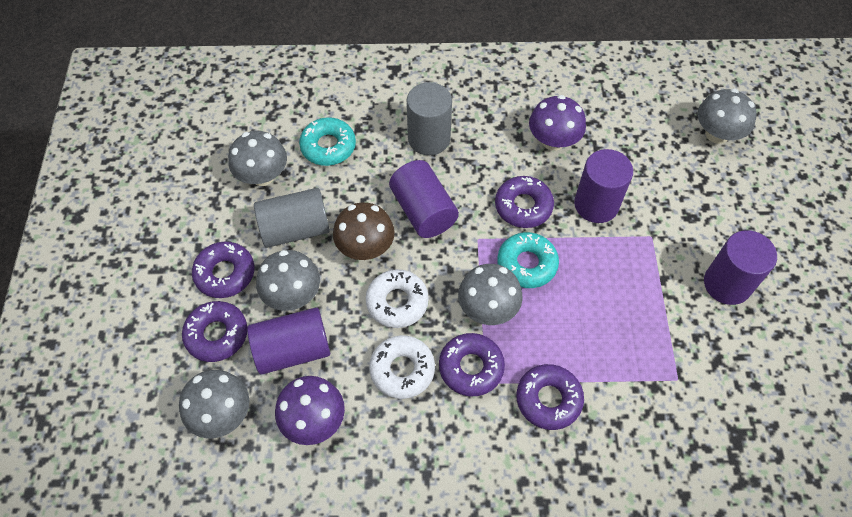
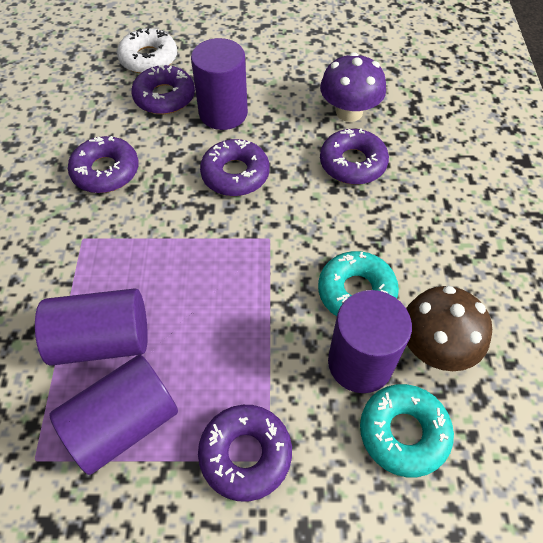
grey cylinder: 2 -> 0
grey mushroom: 5 -> 0
purple mushroom: 2 -> 1
white donut: 2 -> 1

